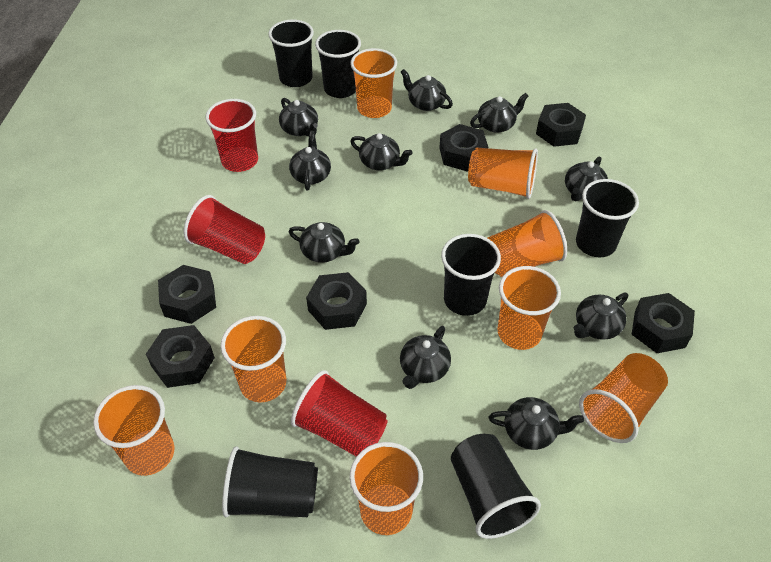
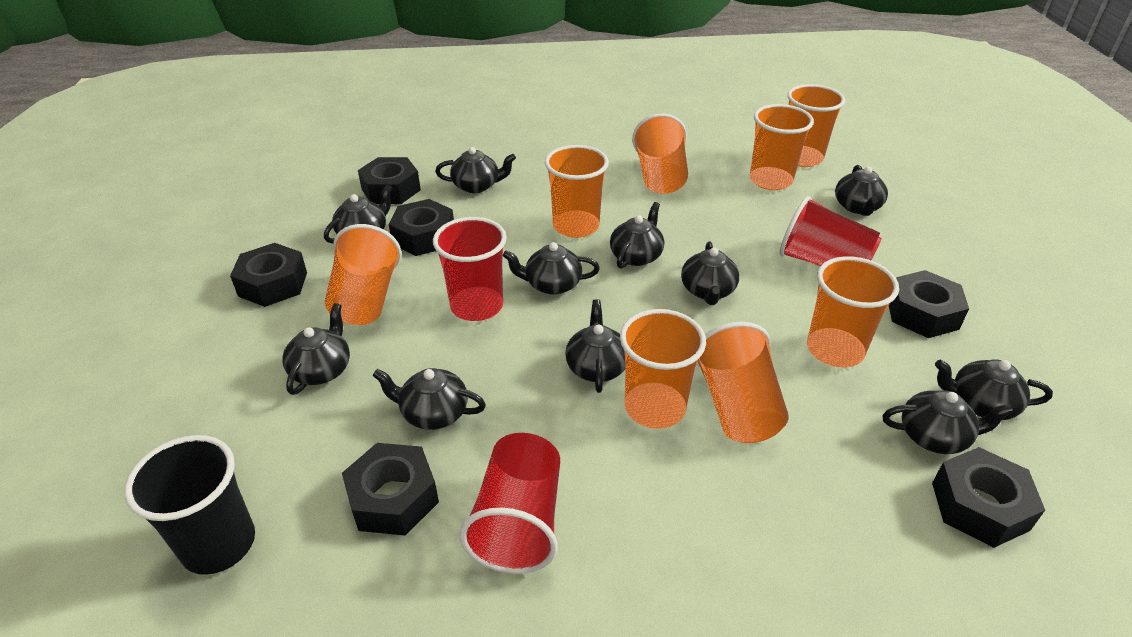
black cup: 6 -> 1
black teapot: 10 -> 11

